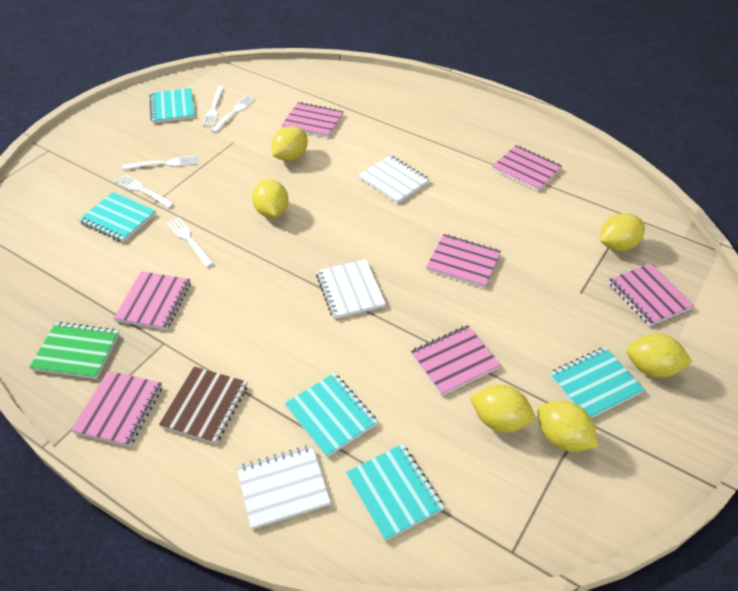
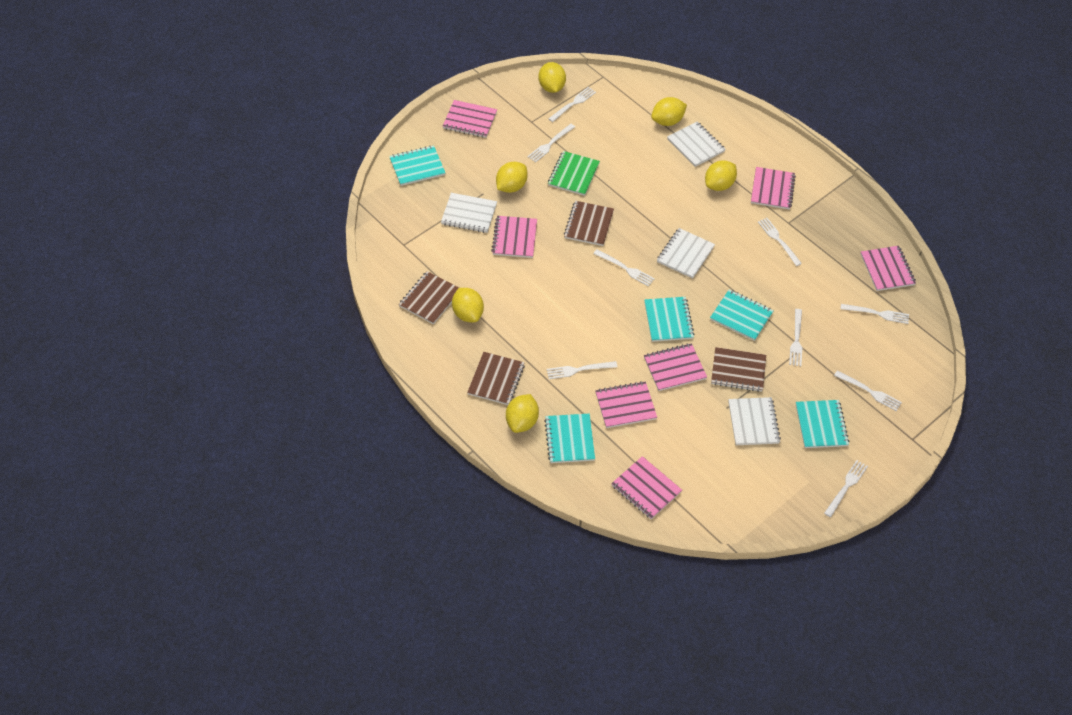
brown notebook: 1 -> 4
white fork: 5 -> 9
white notebook: 3 -> 4

